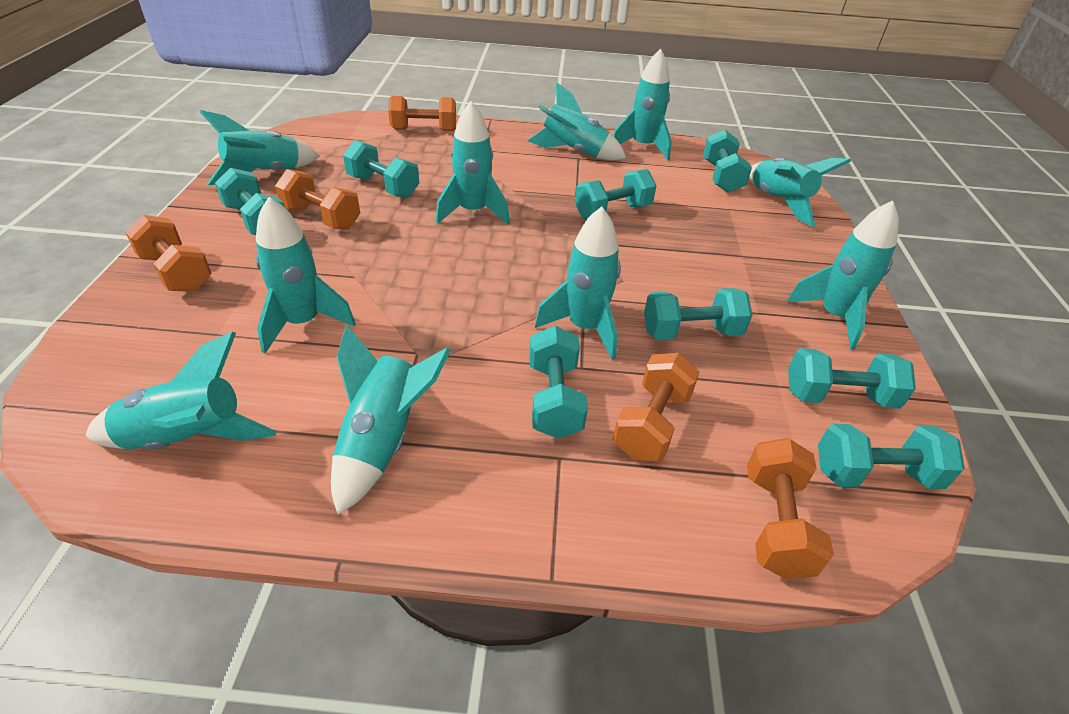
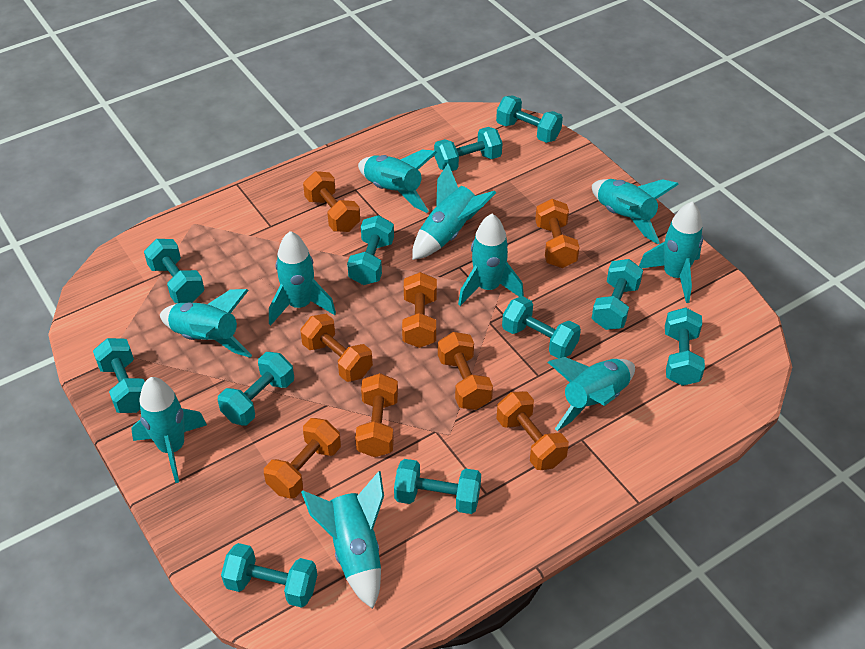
orange dumbbell: 5 -> 8
turquoise dumbbell: 8 -> 11

